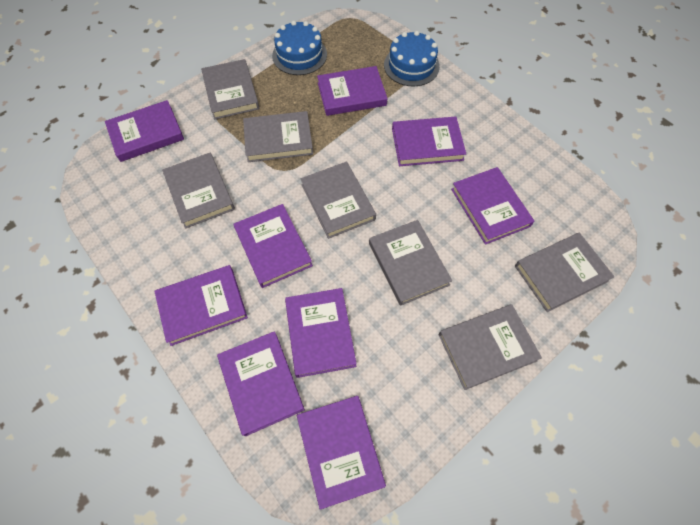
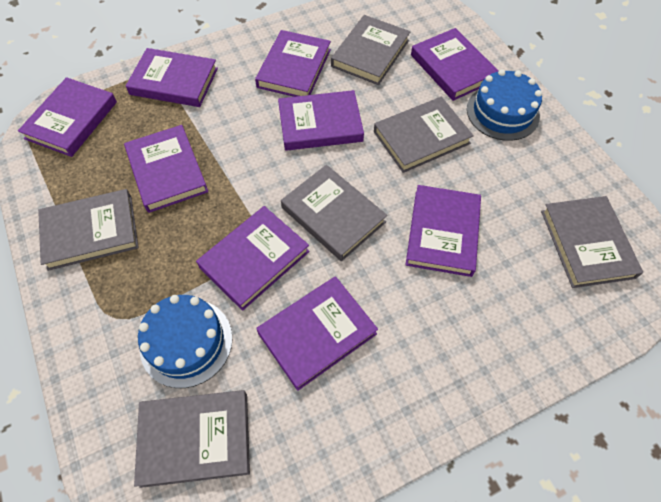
grey book: 7 -> 6

